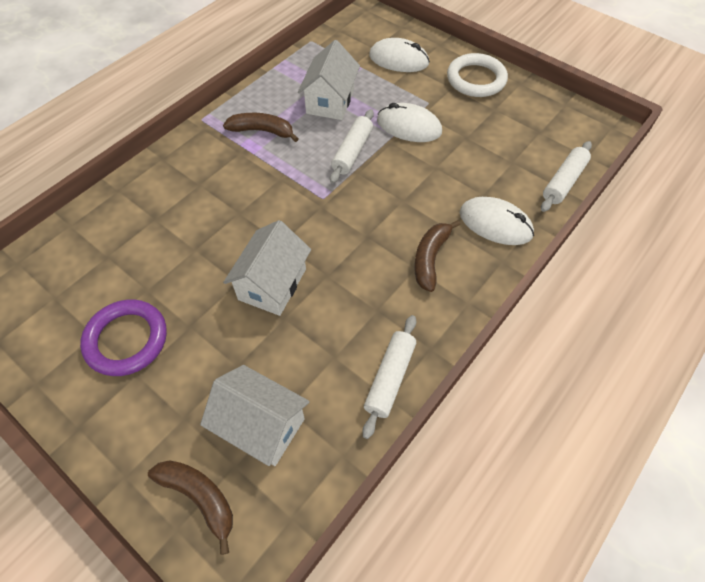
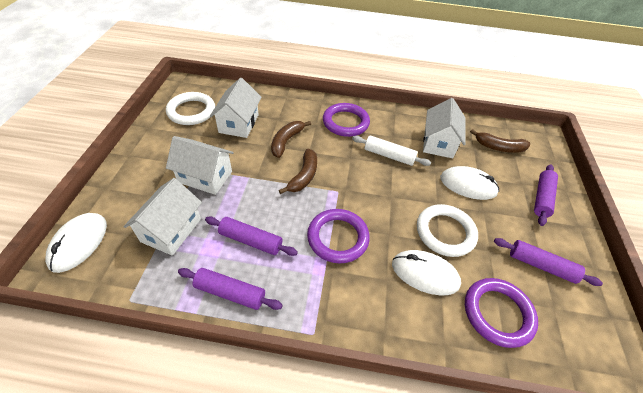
purple ring: 1 -> 3
purple rolling pin: 0 -> 4
white house: 3 -> 4
white ring: 1 -> 2
white rolling pin: 3 -> 1

